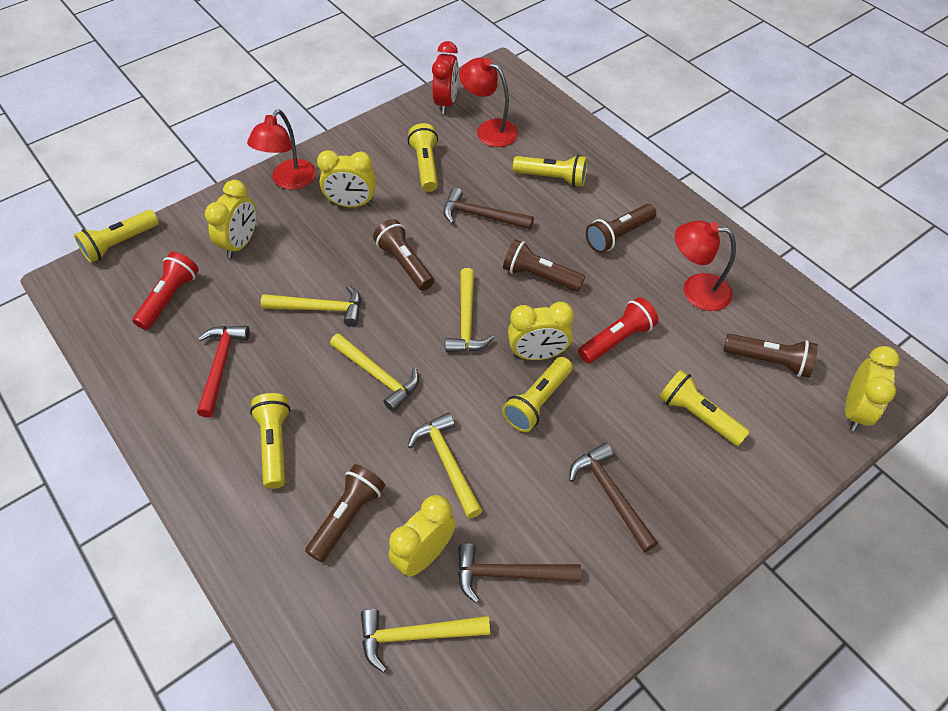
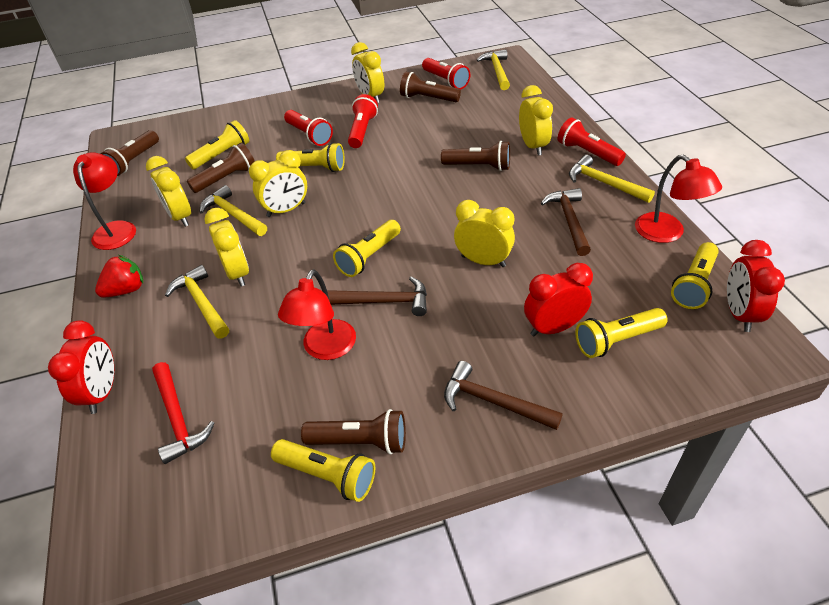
red clock: 1 -> 3
red flashlight: 2 -> 4
red strawberry: 0 -> 1
yellow clock: 5 -> 6
yellow hammer: 5 -> 4

